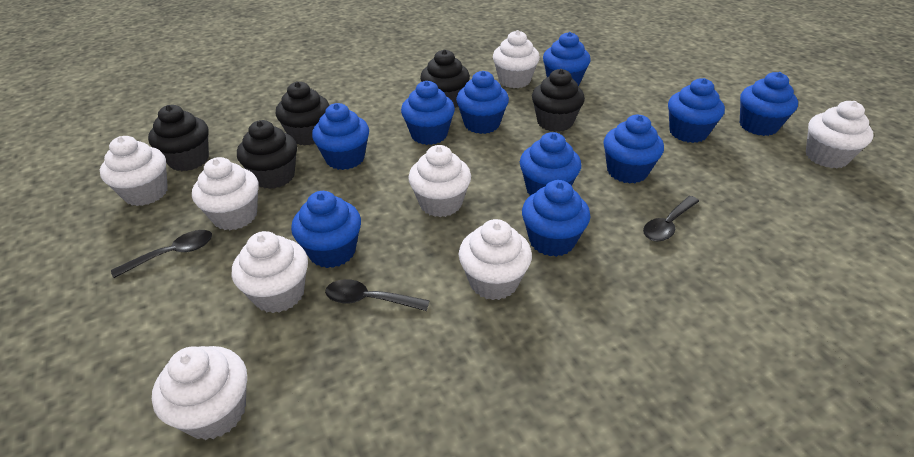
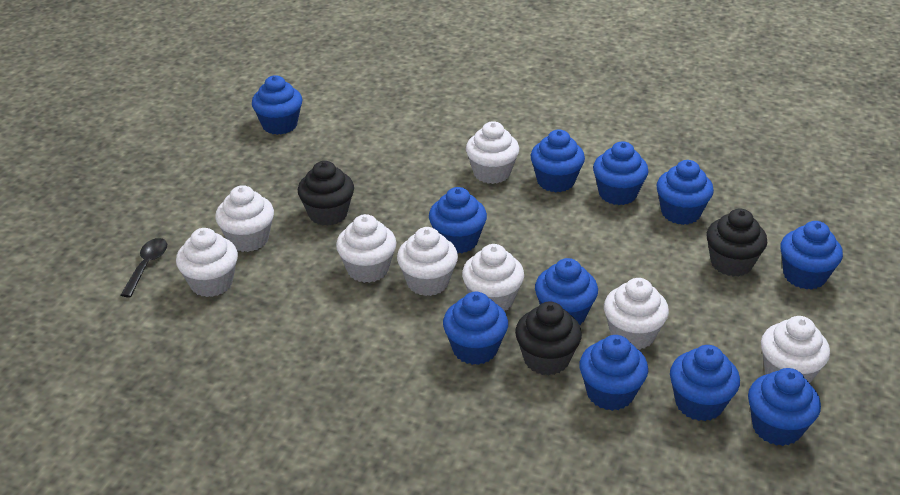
black cupcake: 5 -> 3
black spoon: 3 -> 1
blue cupcake: 10 -> 11

